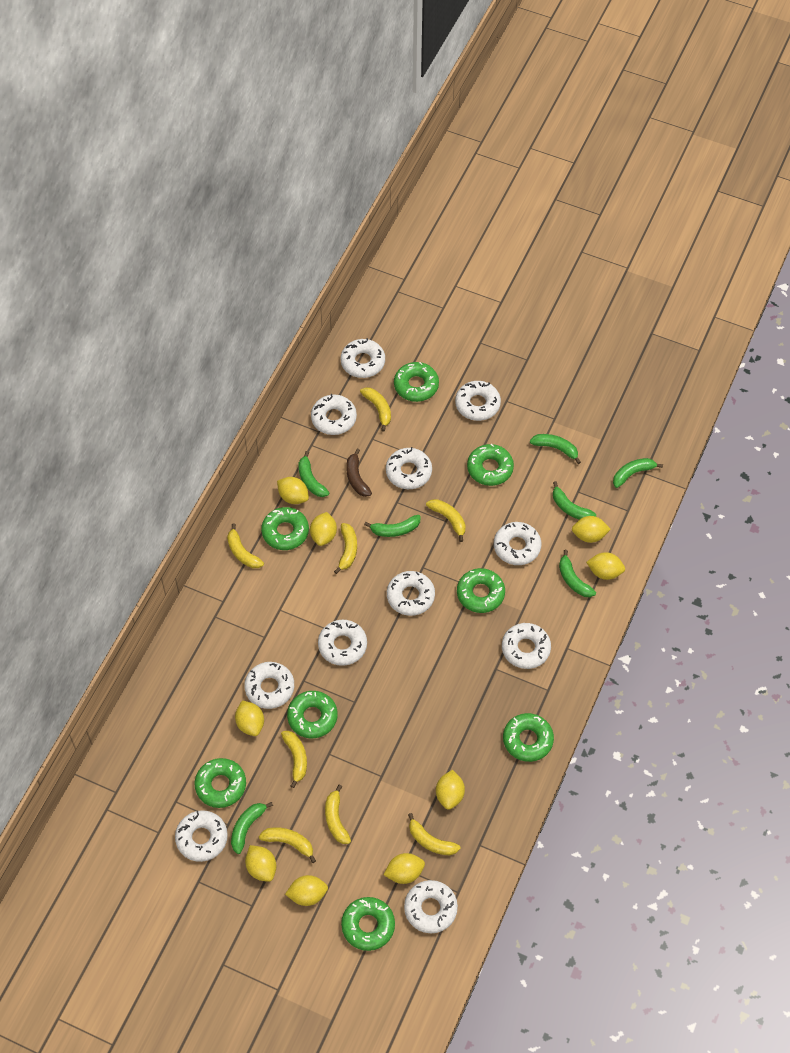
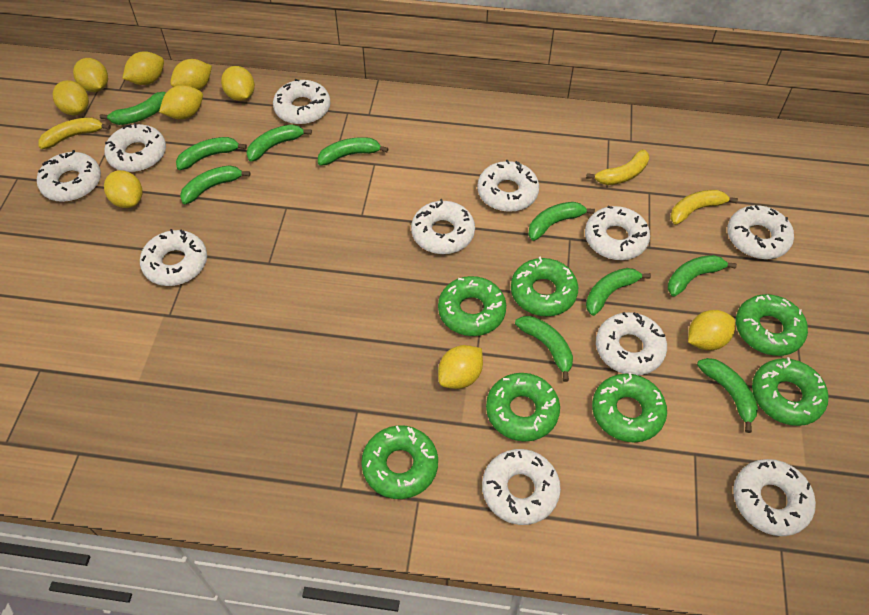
brown banana: 1 -> 0
green banana: 7 -> 10
green donut: 8 -> 7
yellow banana: 8 -> 3

